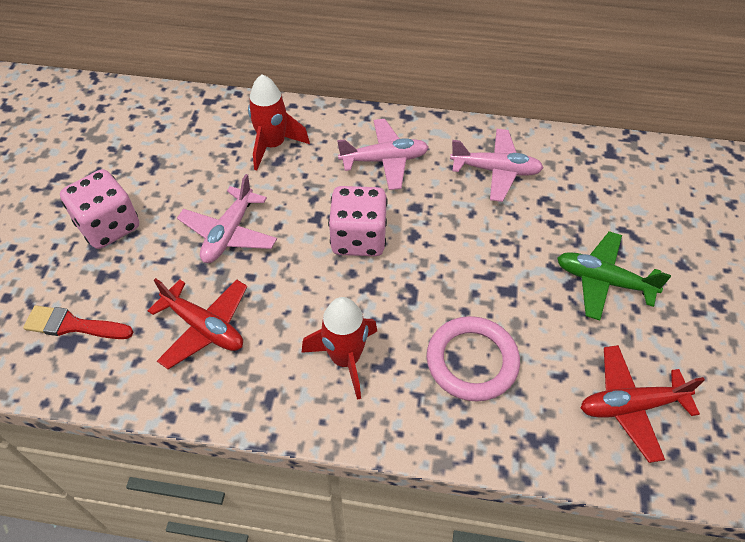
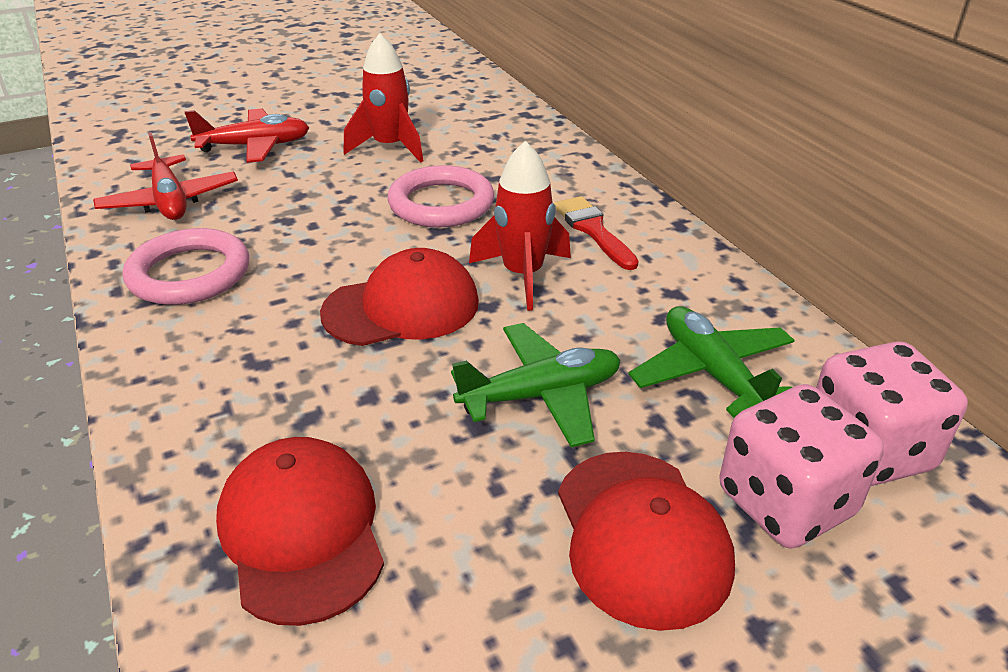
green plane: 1 -> 2
pink plane: 3 -> 0
pink ring: 1 -> 2
red cap: 0 -> 3

